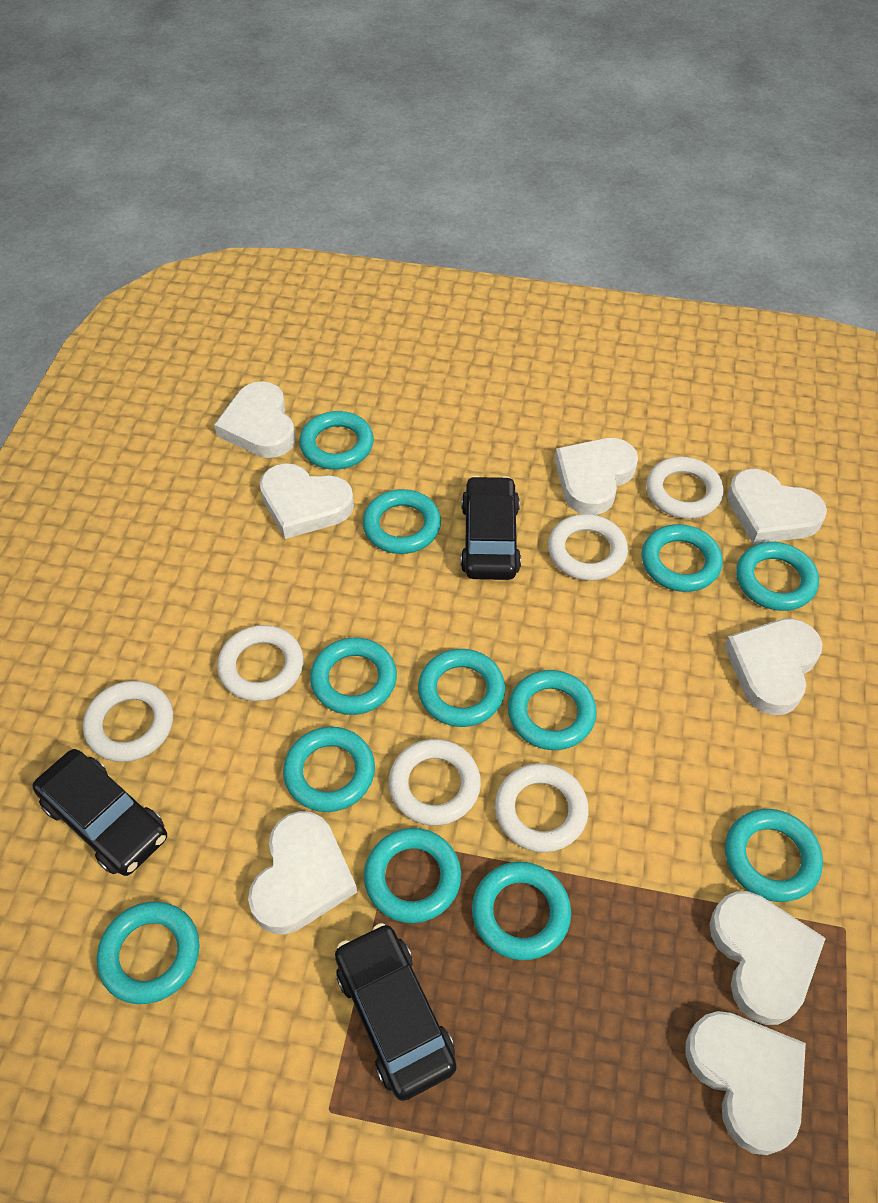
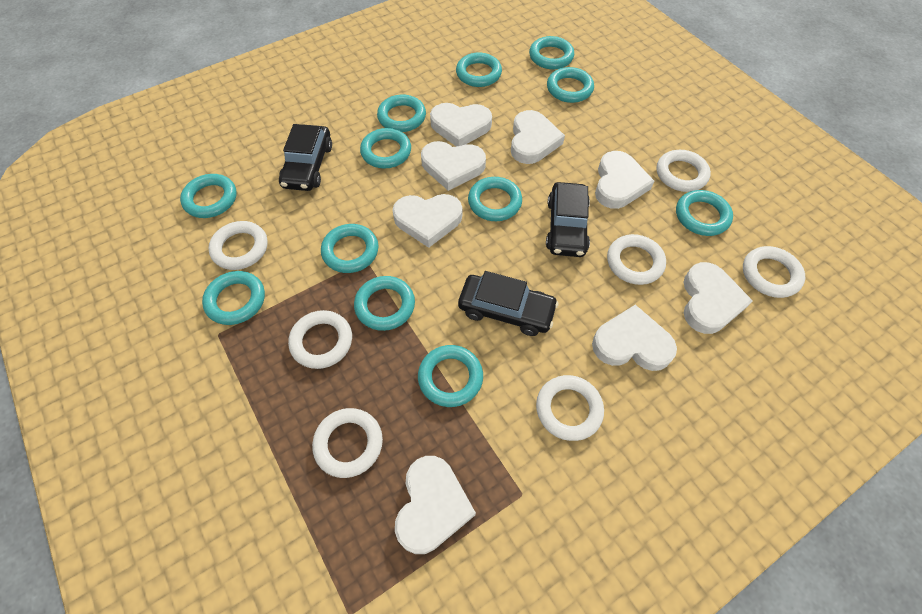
white ring: 6 -> 7

